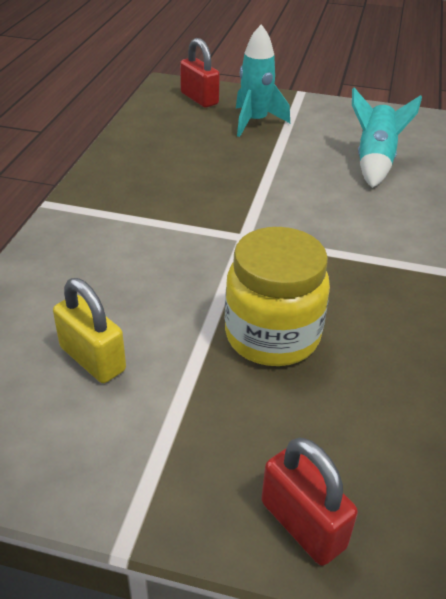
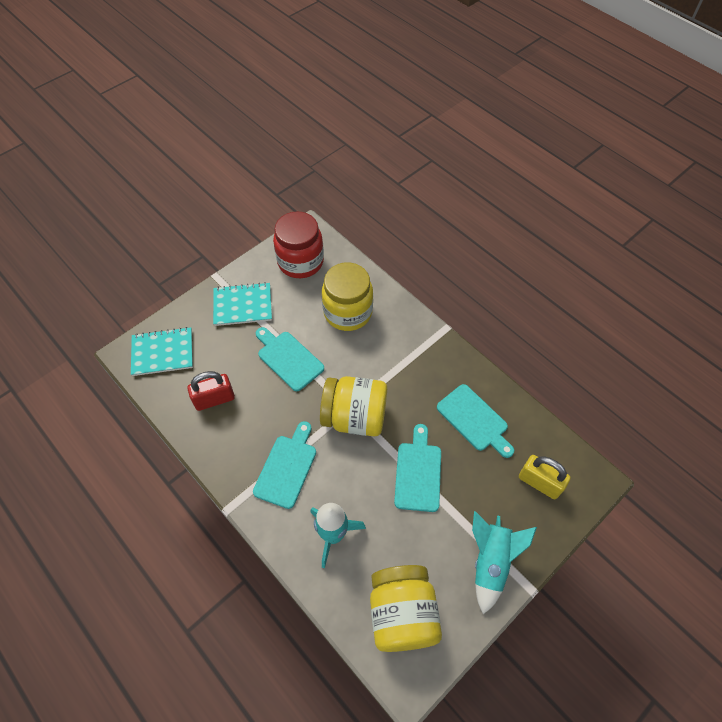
red jar: 0 -> 1
red padlock: 2 -> 1
turquoise cutting board: 0 -> 4
turquoise notebook: 0 -> 2
yellow jar: 1 -> 3

